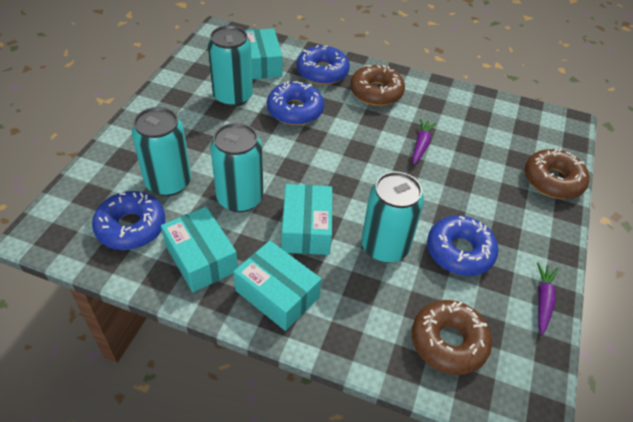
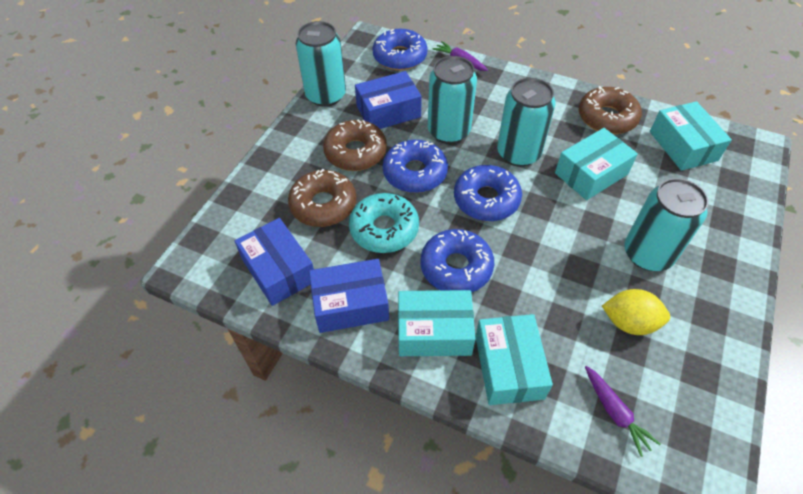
blue box: 0 -> 3
turquoise donut: 0 -> 1
yellow lemon: 0 -> 1

